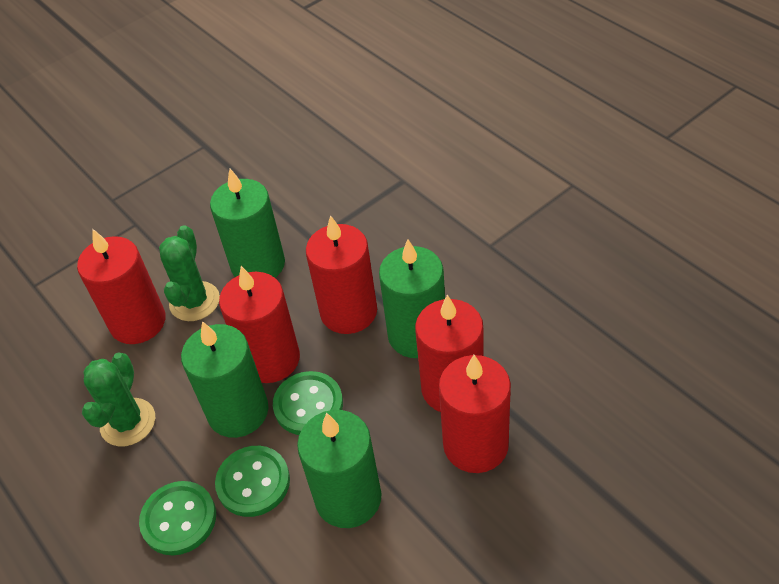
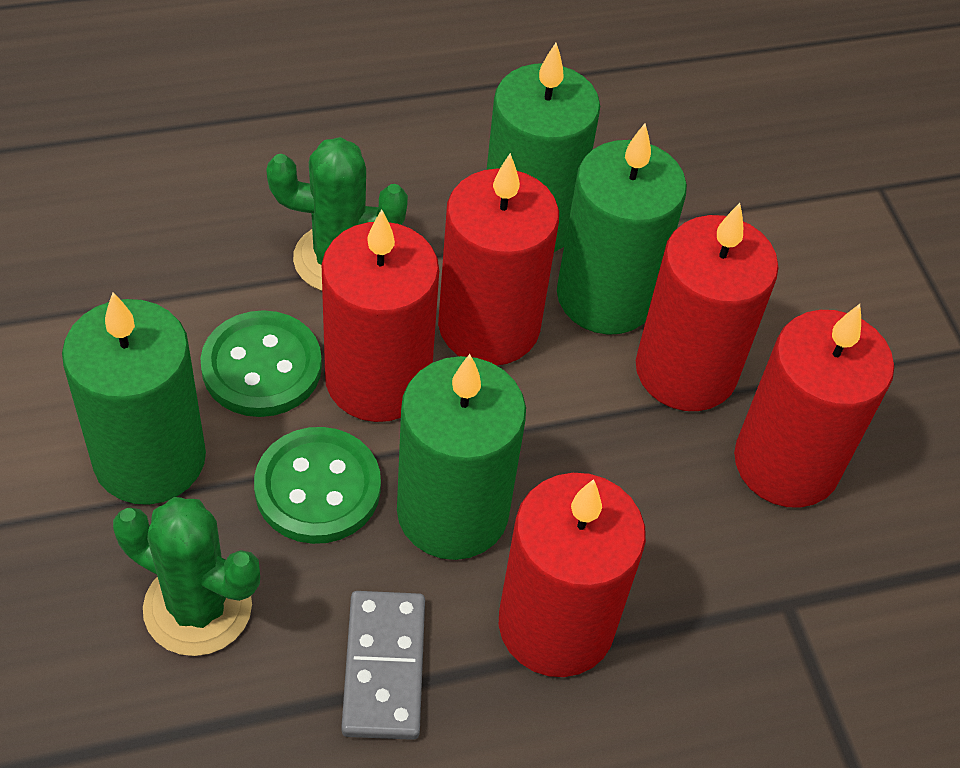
green button: 3 -> 2
grey domino: 0 -> 1

